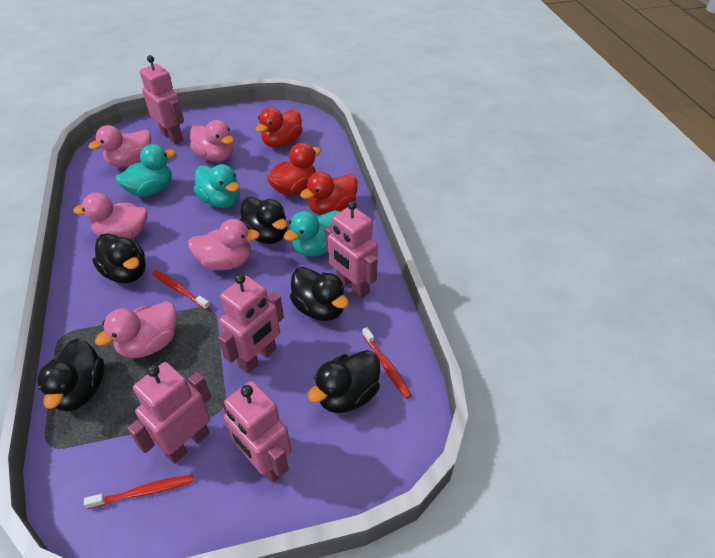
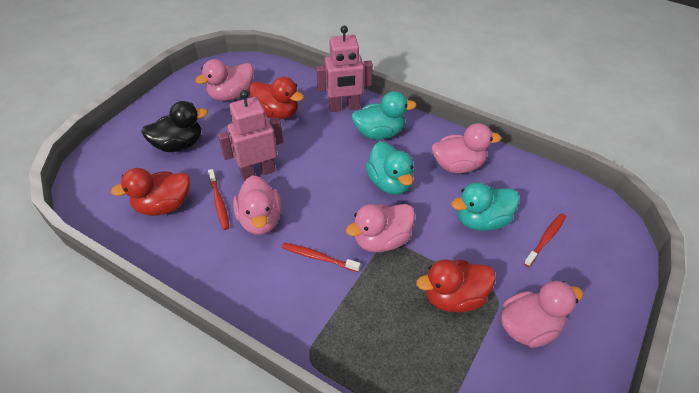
black duck: 5 -> 1
pink robot: 5 -> 2

